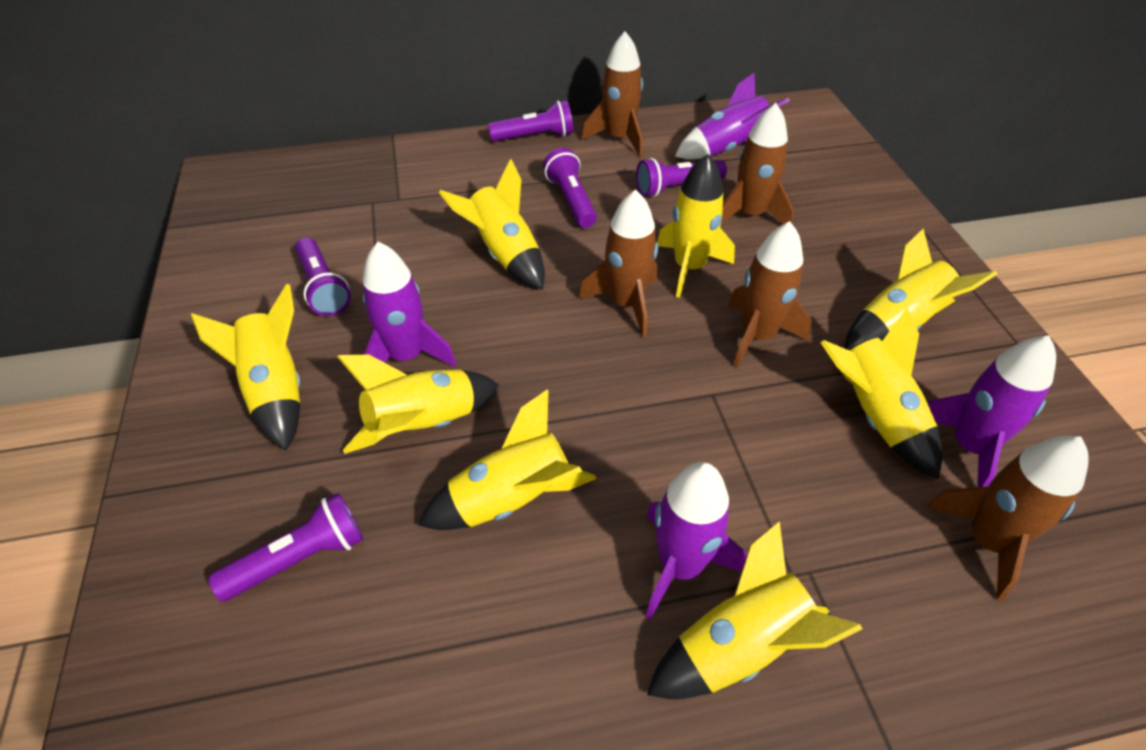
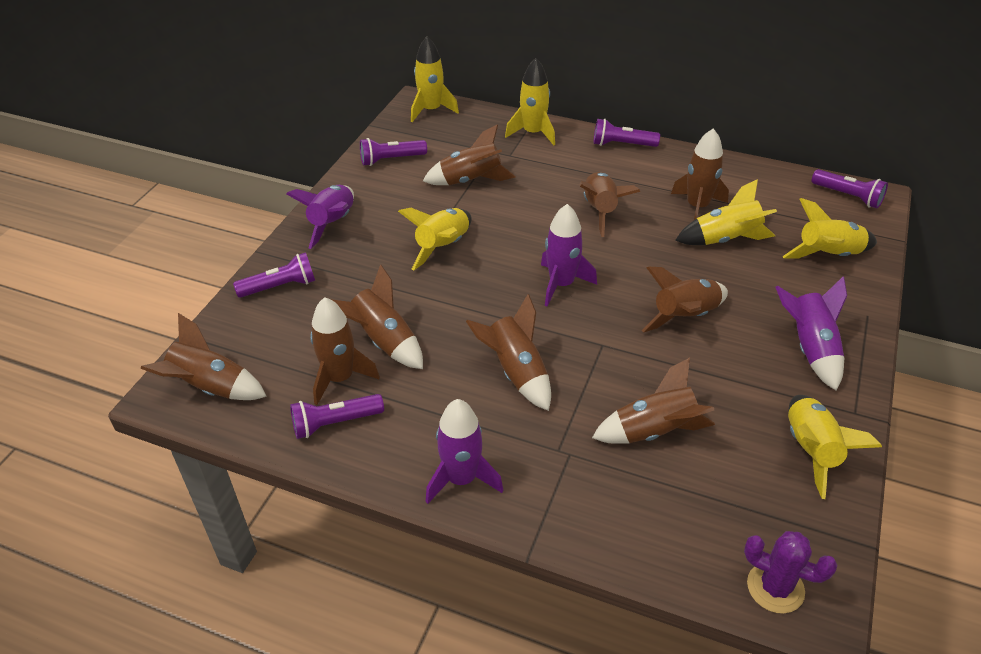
brown rocket: 5 -> 9
purple cactus: 0 -> 1
yellow rocket: 8 -> 6

